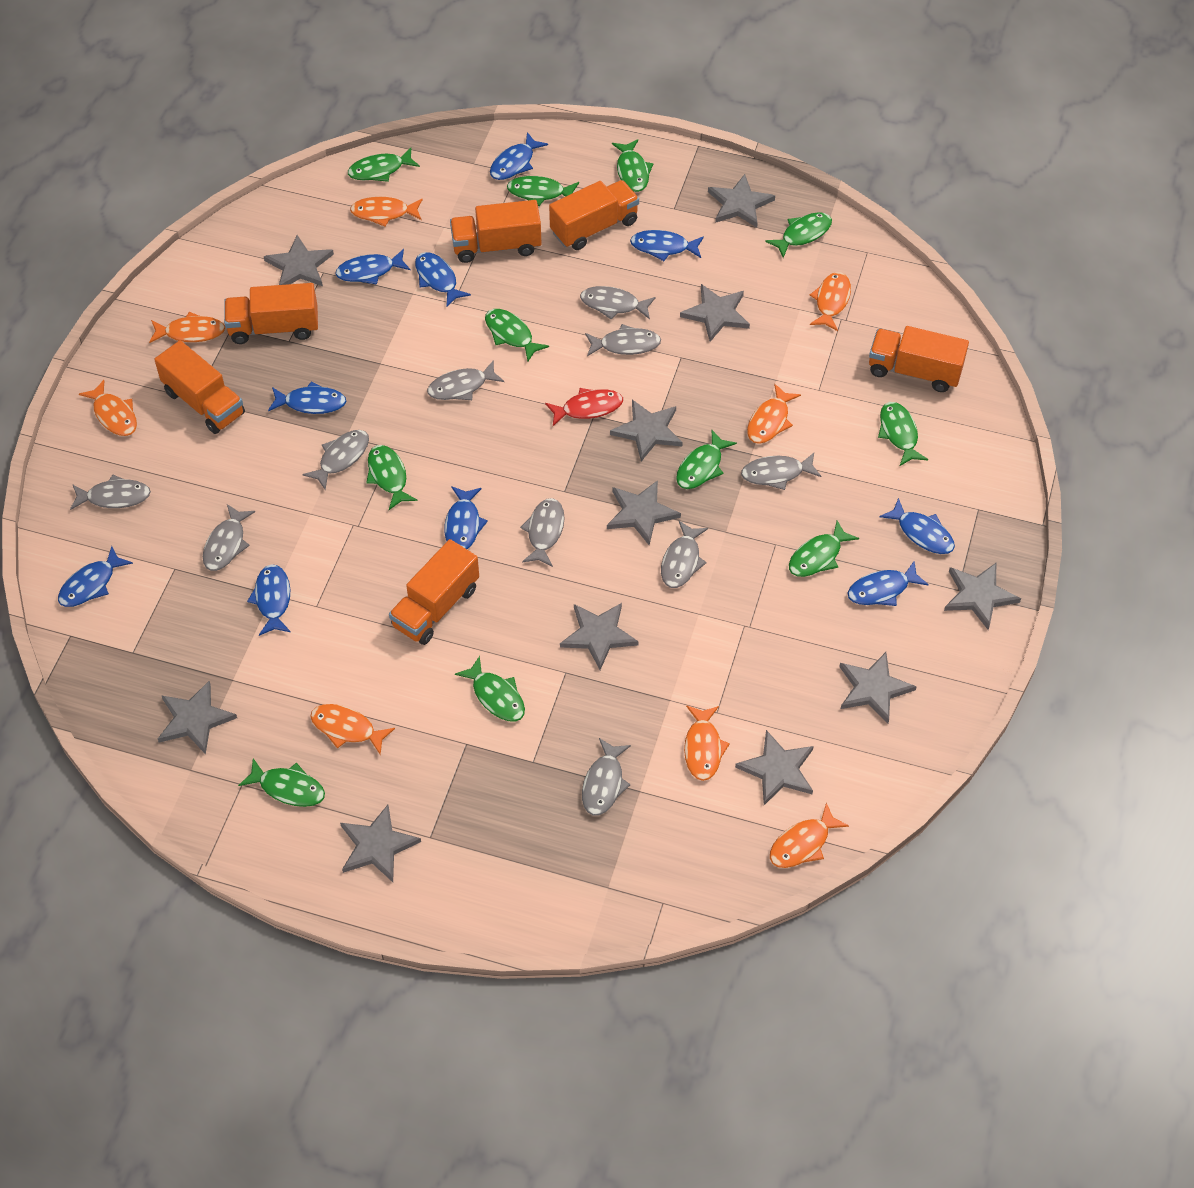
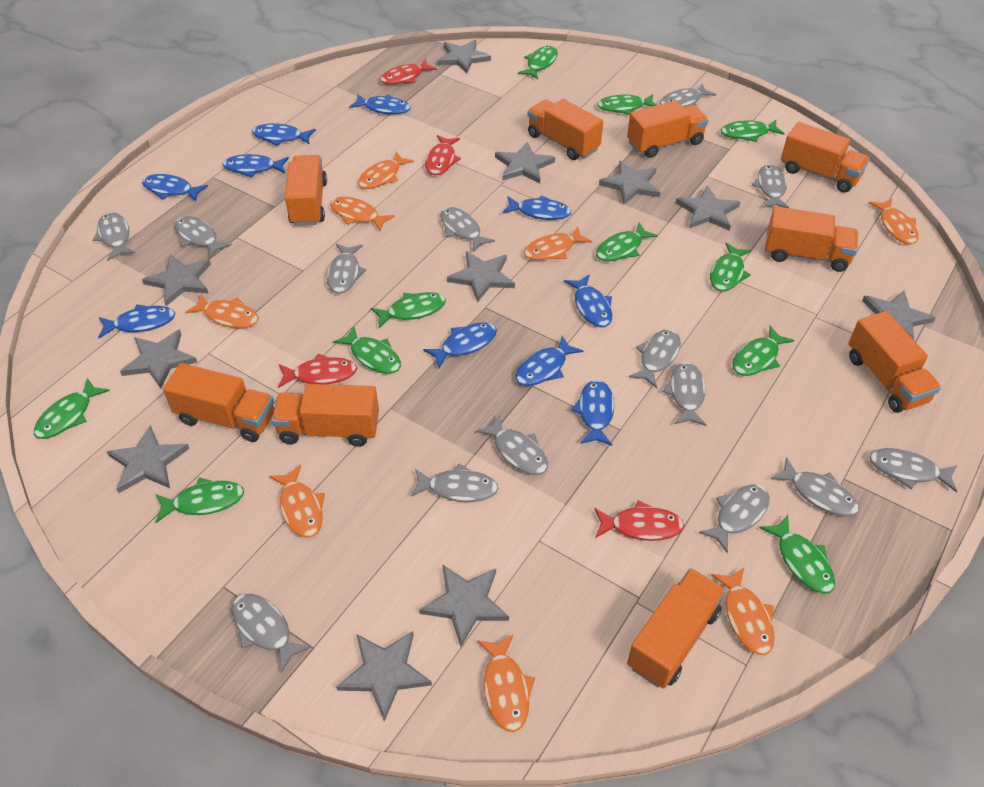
grey fish: 10 -> 14
orange truck: 6 -> 9
red fish: 1 -> 4

